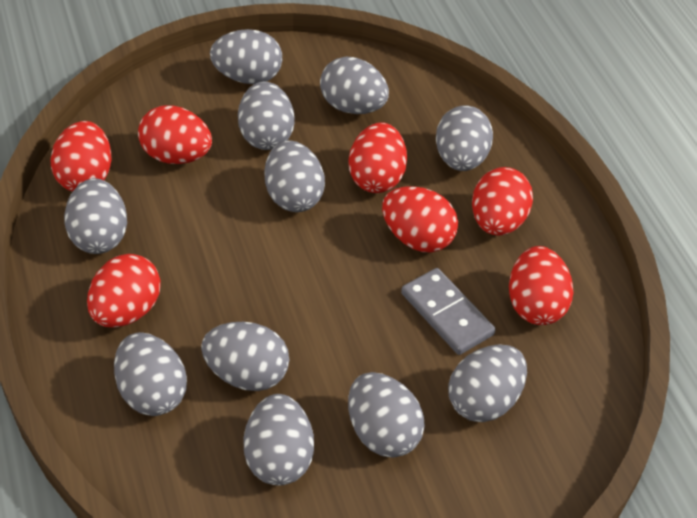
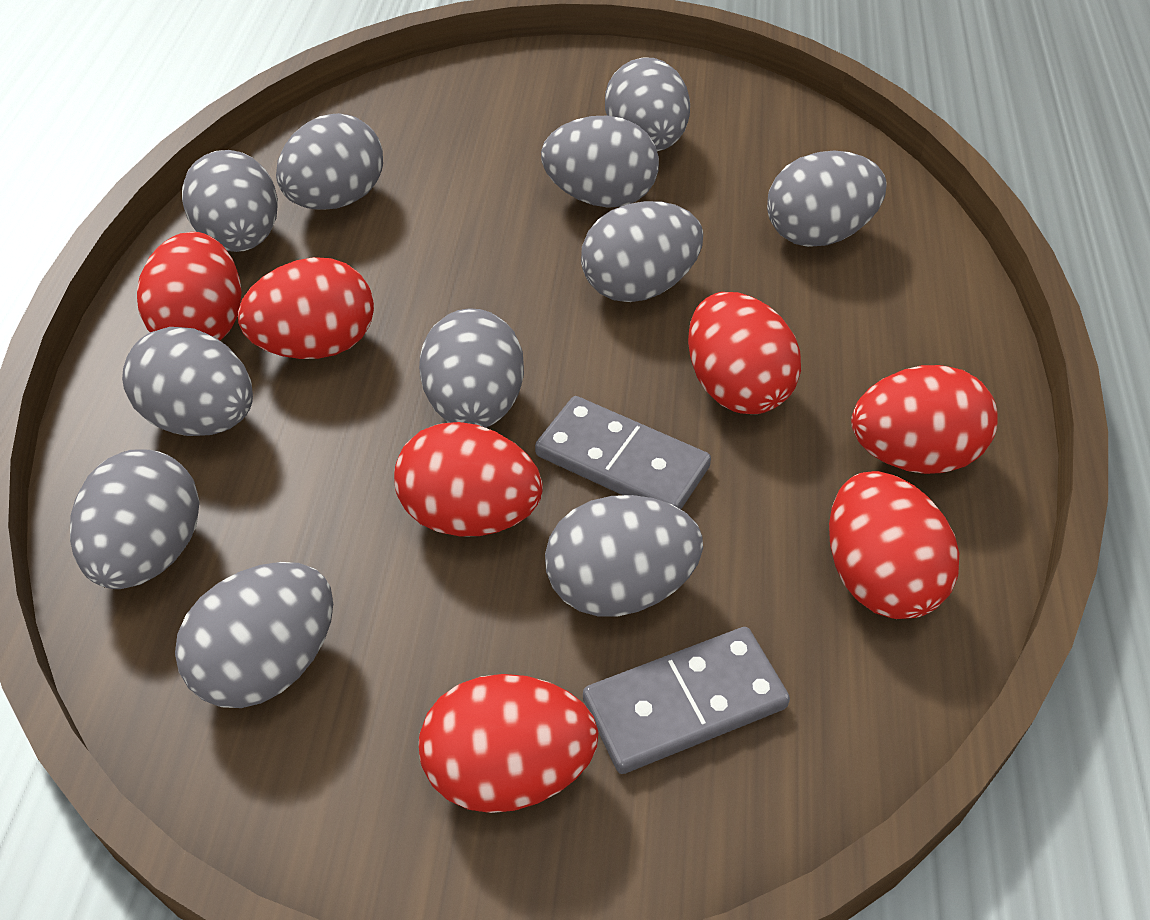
grey domino: 1 -> 2

